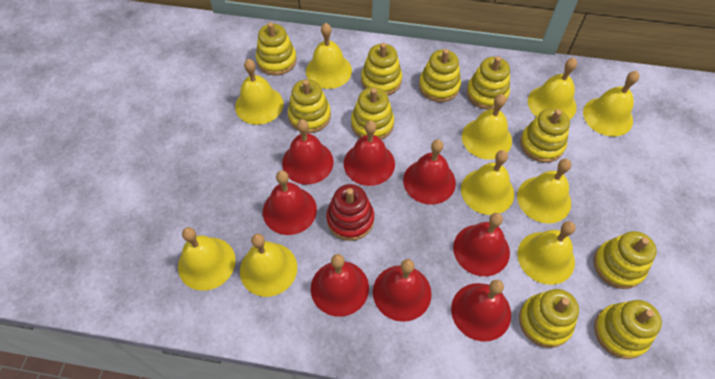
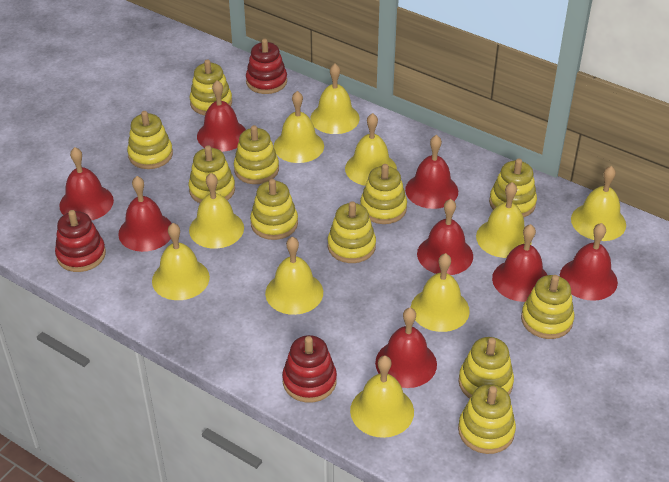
red stacking toy: 1 -> 3
yellow stacking toy: 10 -> 11

